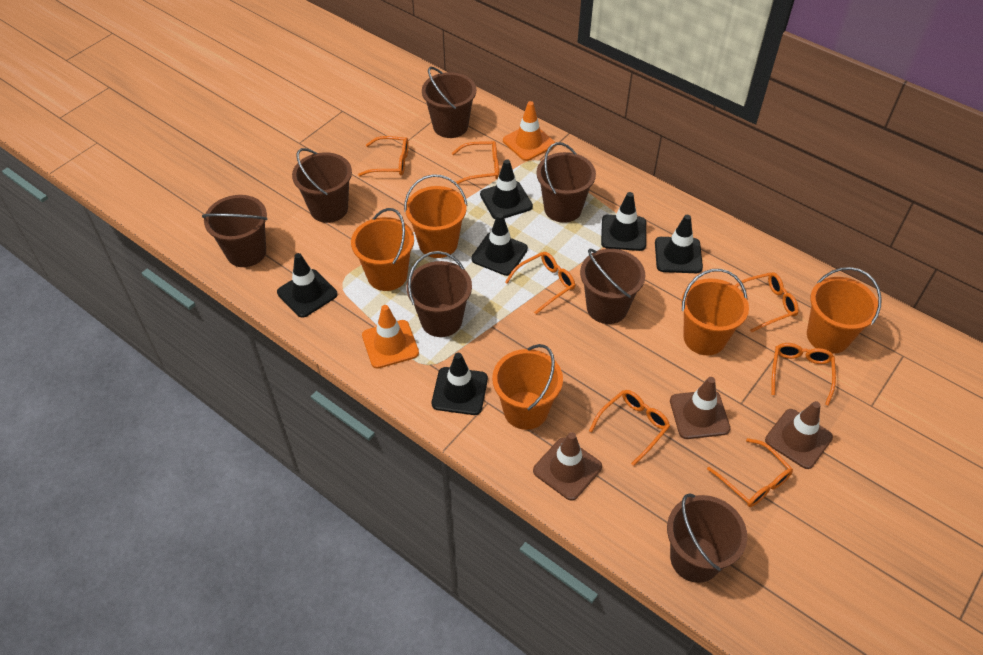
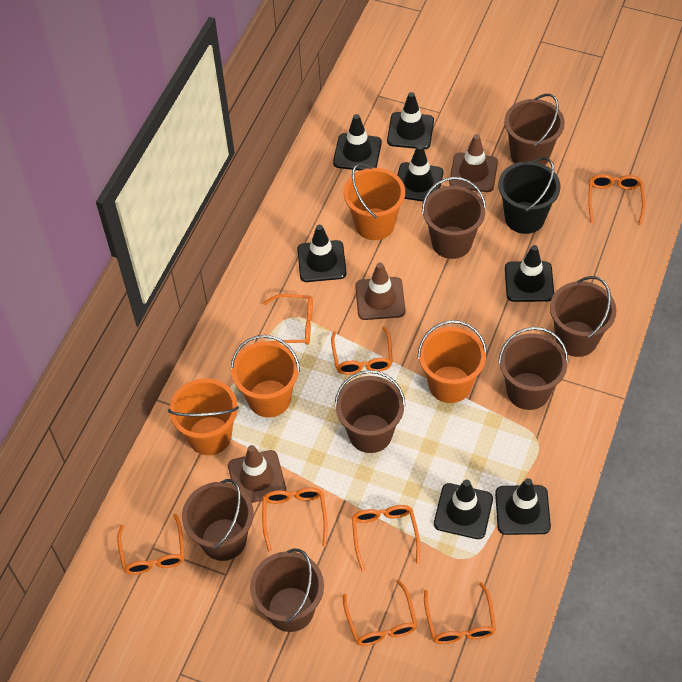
black bucket: 0 -> 1
black traffic cone: 6 -> 7
orange bucket: 5 -> 4
orange glasses: 7 -> 8
orange traffic cone: 2 -> 0

